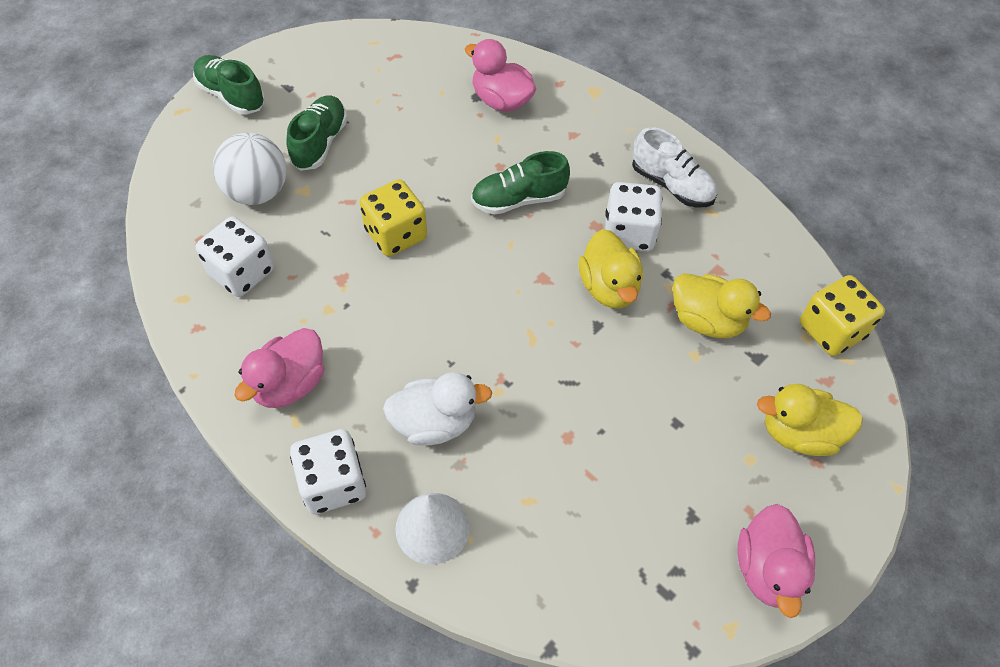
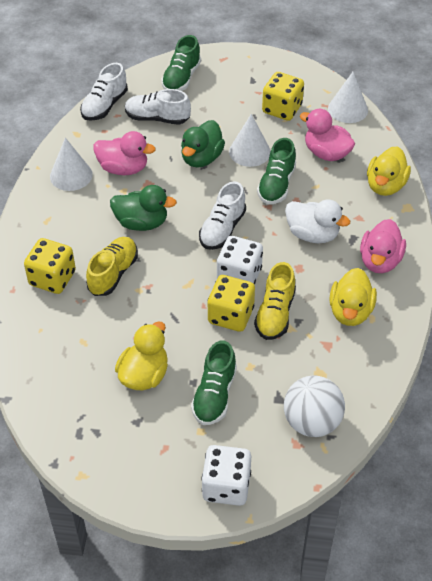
green duck: 0 -> 2
white cone: 1 -> 3
white dice: 3 -> 2
white shoe: 1 -> 3
yellow dice: 2 -> 3
yellow shoe: 0 -> 2

